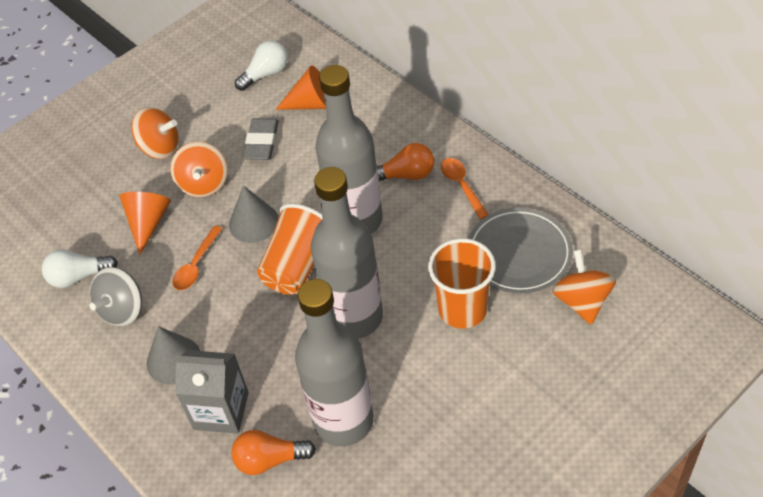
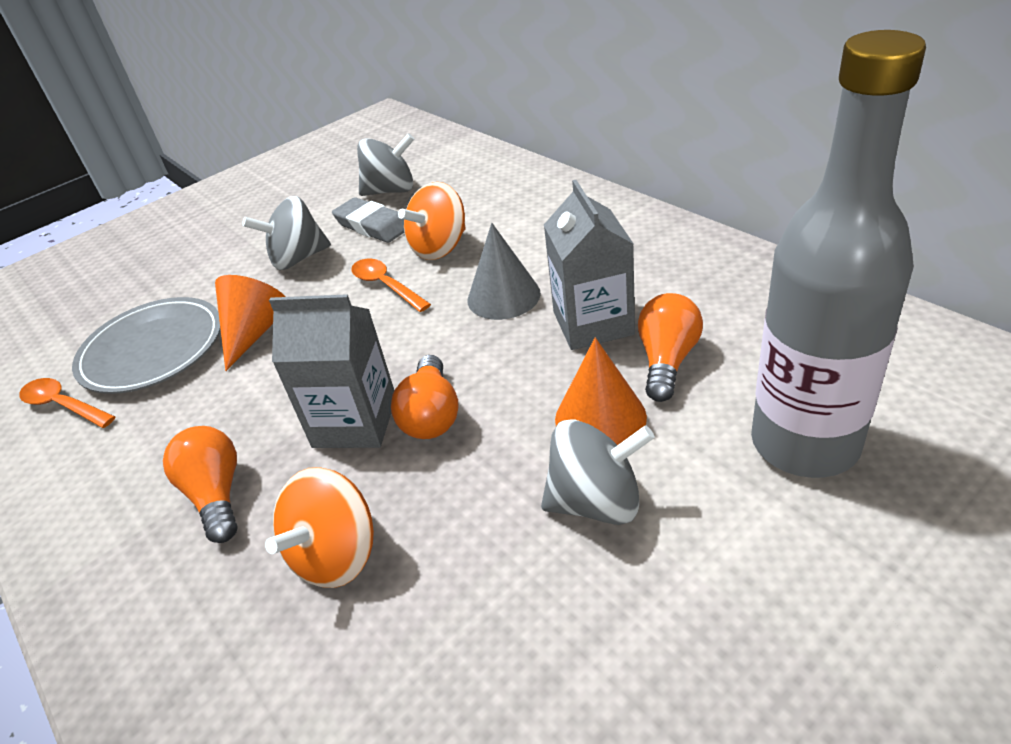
grey bottle: 3 -> 1
grey carton: 1 -> 2
grey cone: 2 -> 1
grey spinning top: 1 -> 3
orange cup: 2 -> 0
orange light bulb: 2 -> 3
orange spinning top: 3 -> 2
white light bulb: 2 -> 0

